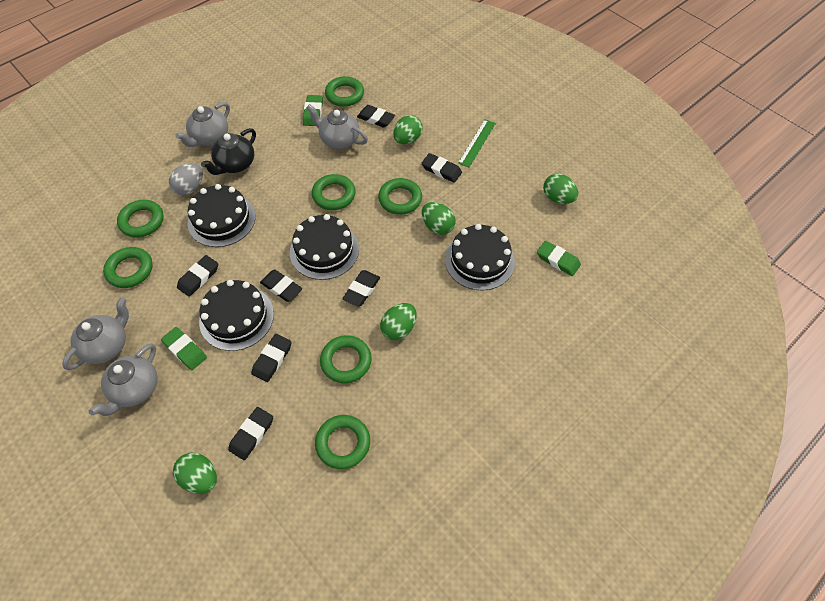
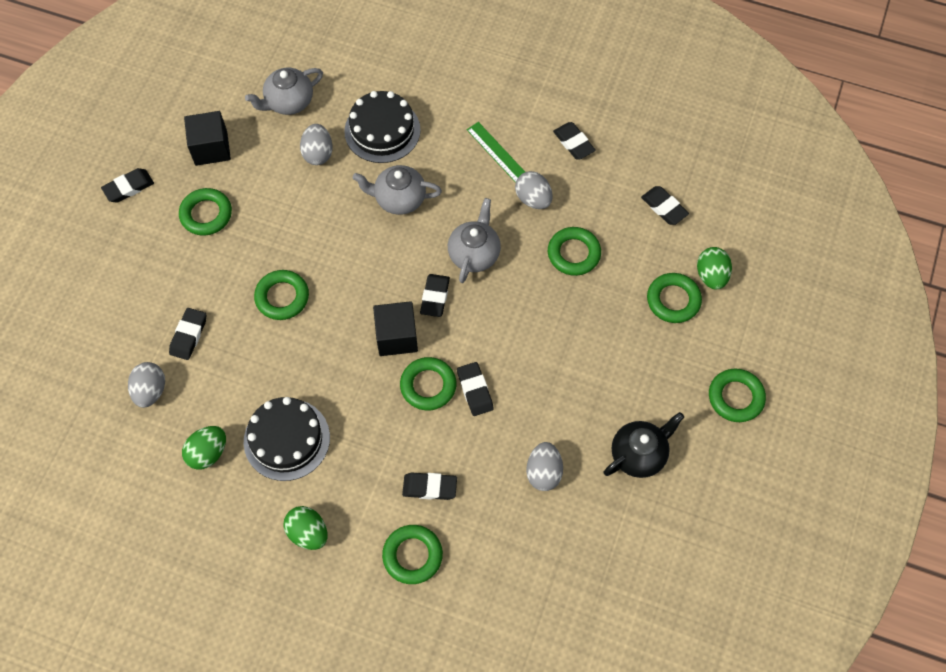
black cake: 4 -> 2
black cube: 0 -> 2
green egg: 5 -> 3
green eraser: 3 -> 0
grey egg: 1 -> 4
grey teapot: 4 -> 3

